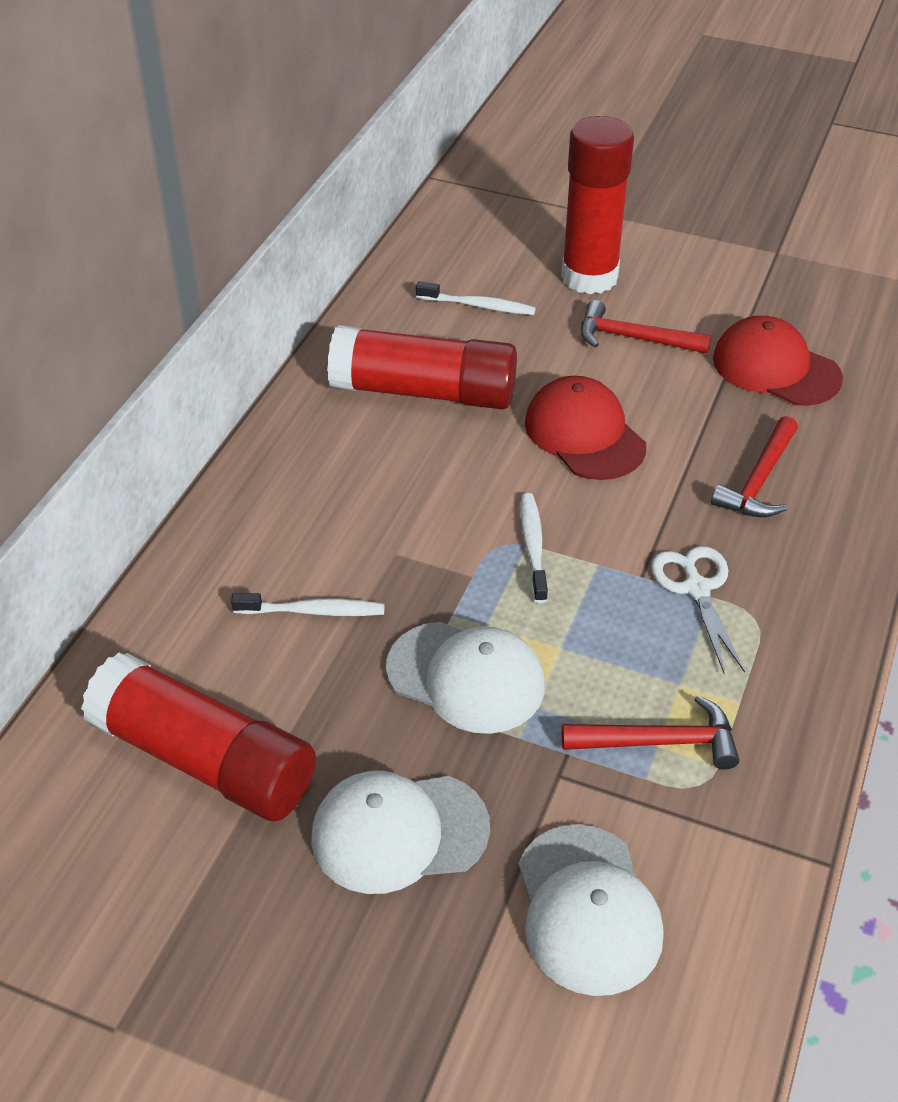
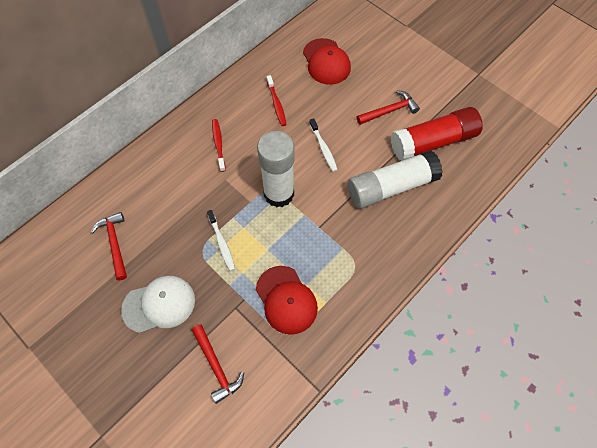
red glue stick: 3 -> 1
red toothbrush: 0 -> 2
white cap: 3 -> 1
white glue stick: 0 -> 2
white scissors: 1 -> 0
white toothbrush: 3 -> 2

